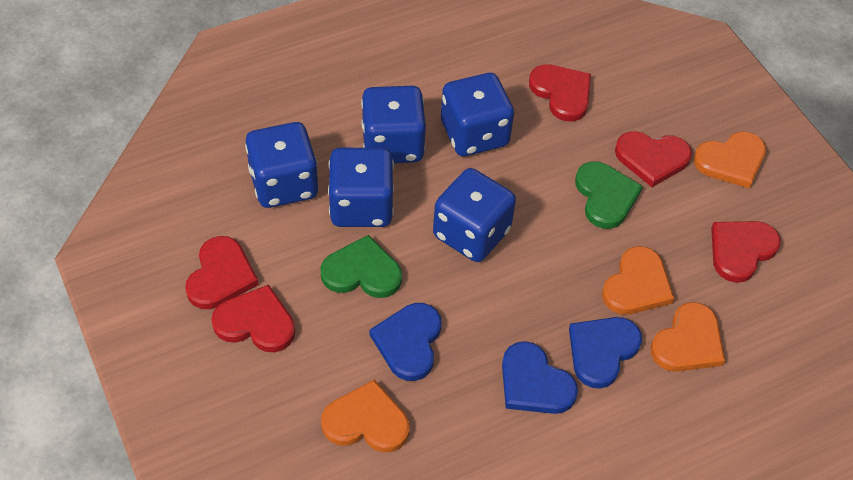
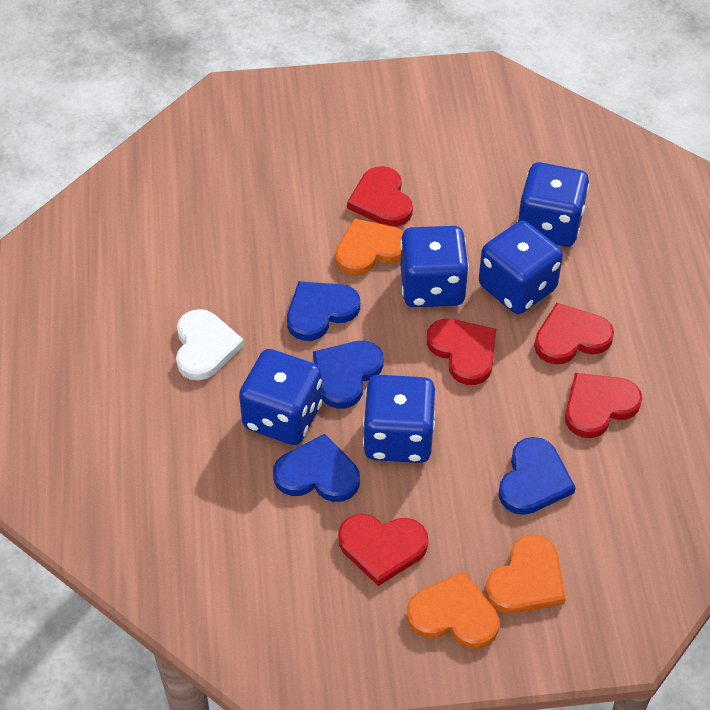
blue heart: 3 -> 4
green heart: 2 -> 0
orange heart: 4 -> 3
white heart: 0 -> 1

